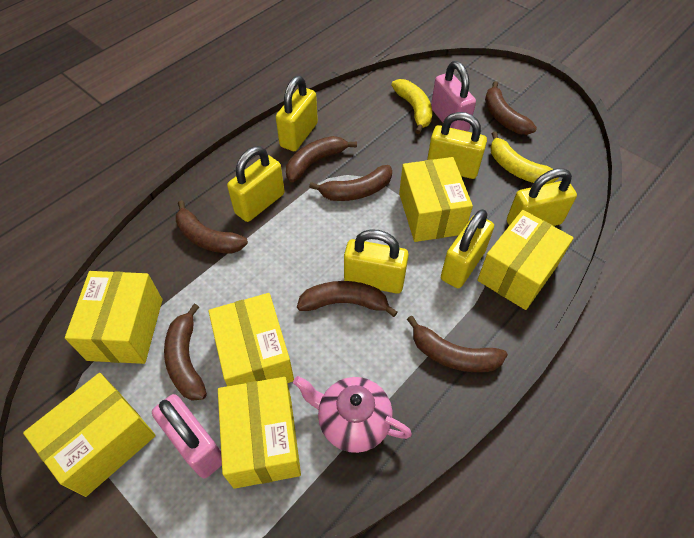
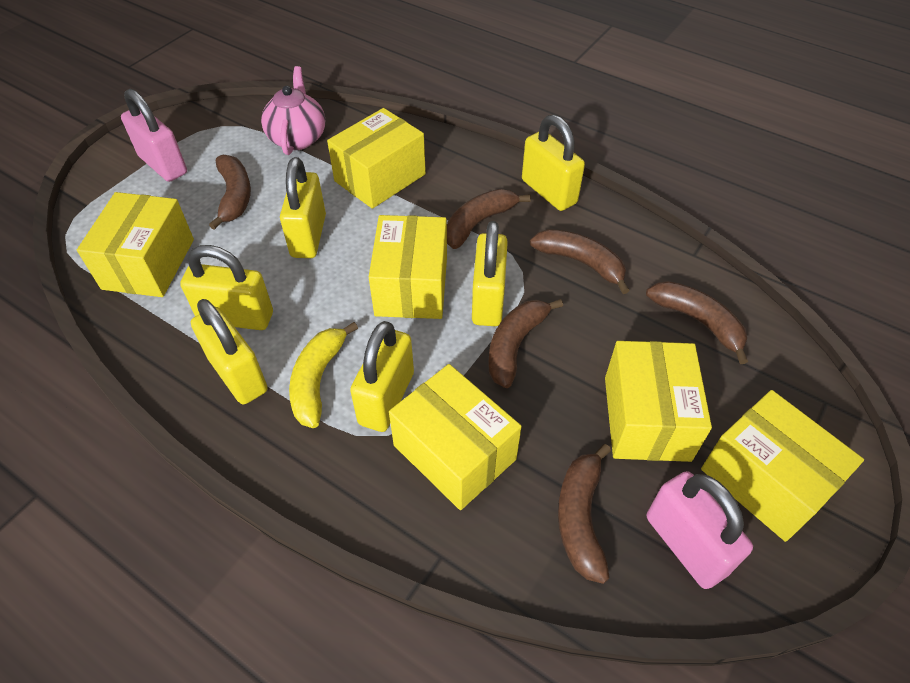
brown banana: 7 -> 6
yellow banana: 2 -> 1

